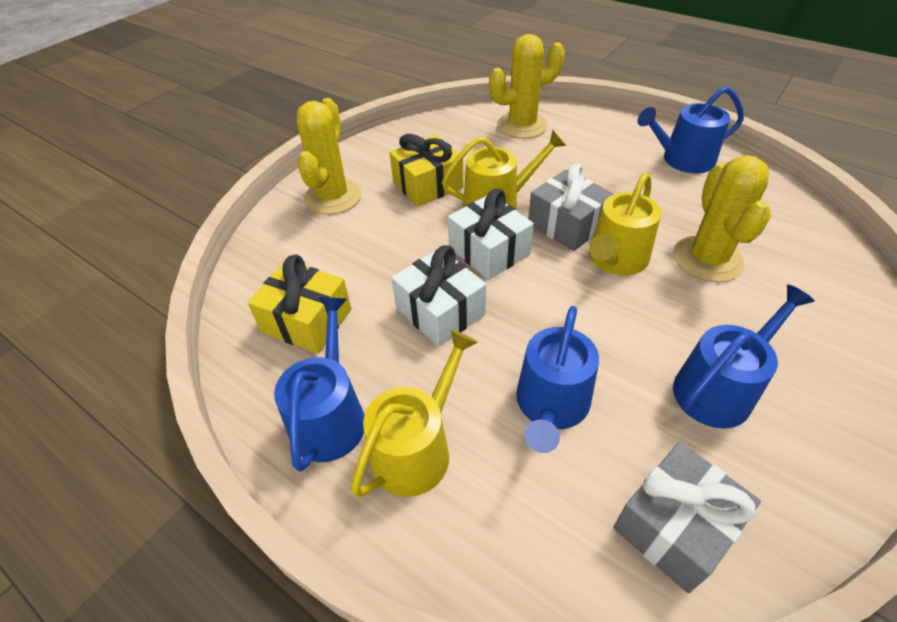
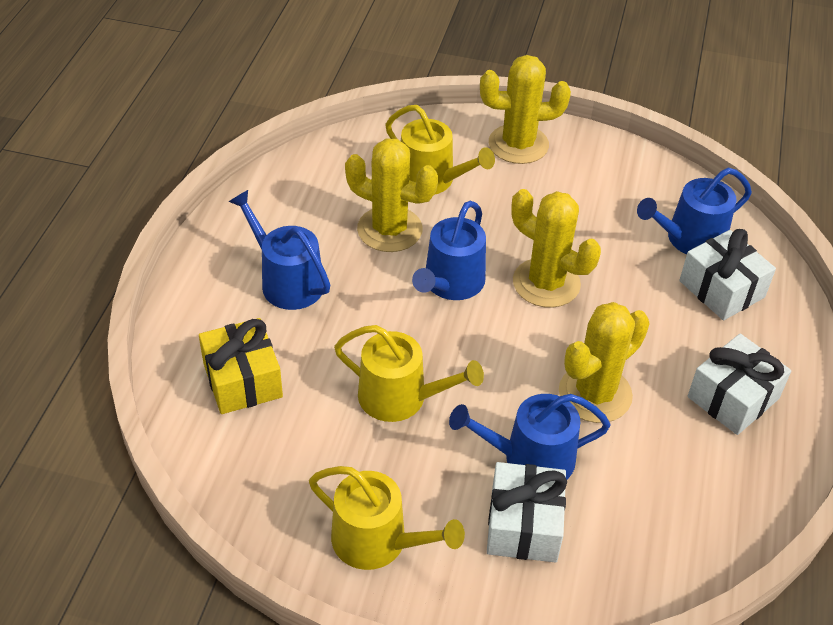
grey gift: 2 -> 0
white gift: 2 -> 3
yellow cactus: 3 -> 4
yellow gift: 2 -> 1

